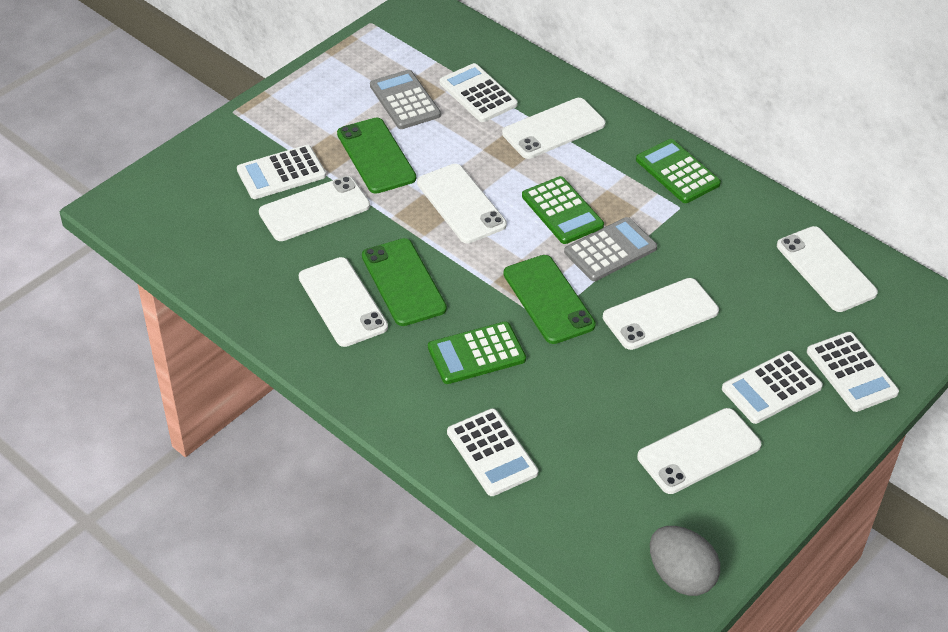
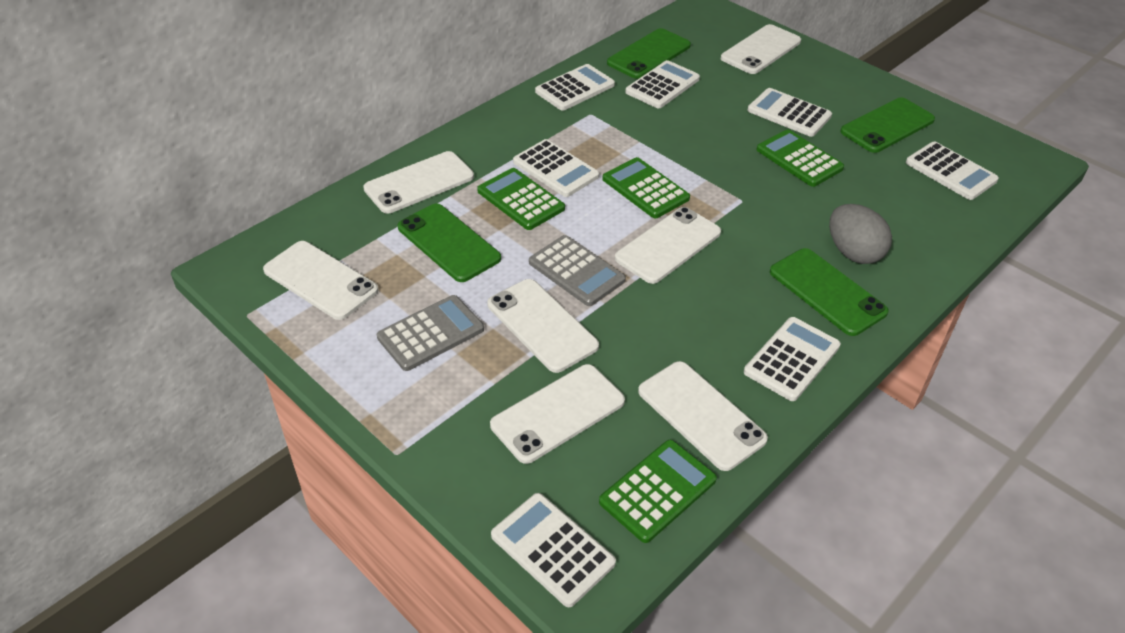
green calculator: 3 -> 4
green phone: 3 -> 4
white calculator: 5 -> 7

